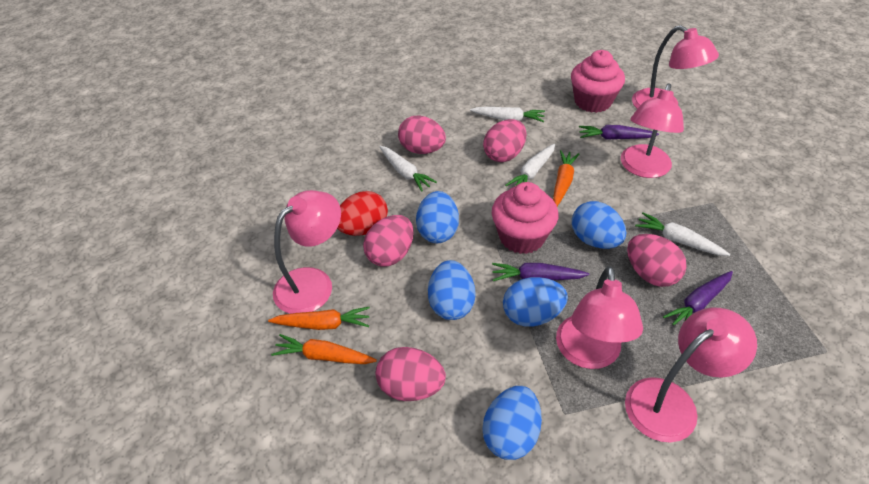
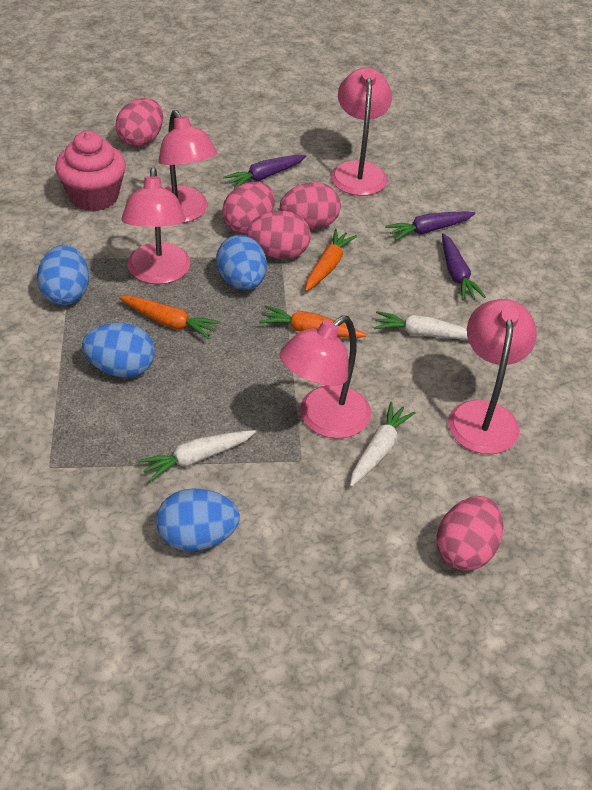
blue egg: 5 -> 4
pink cupcake: 2 -> 1
red egg: 1 -> 0
white carrot: 4 -> 3

